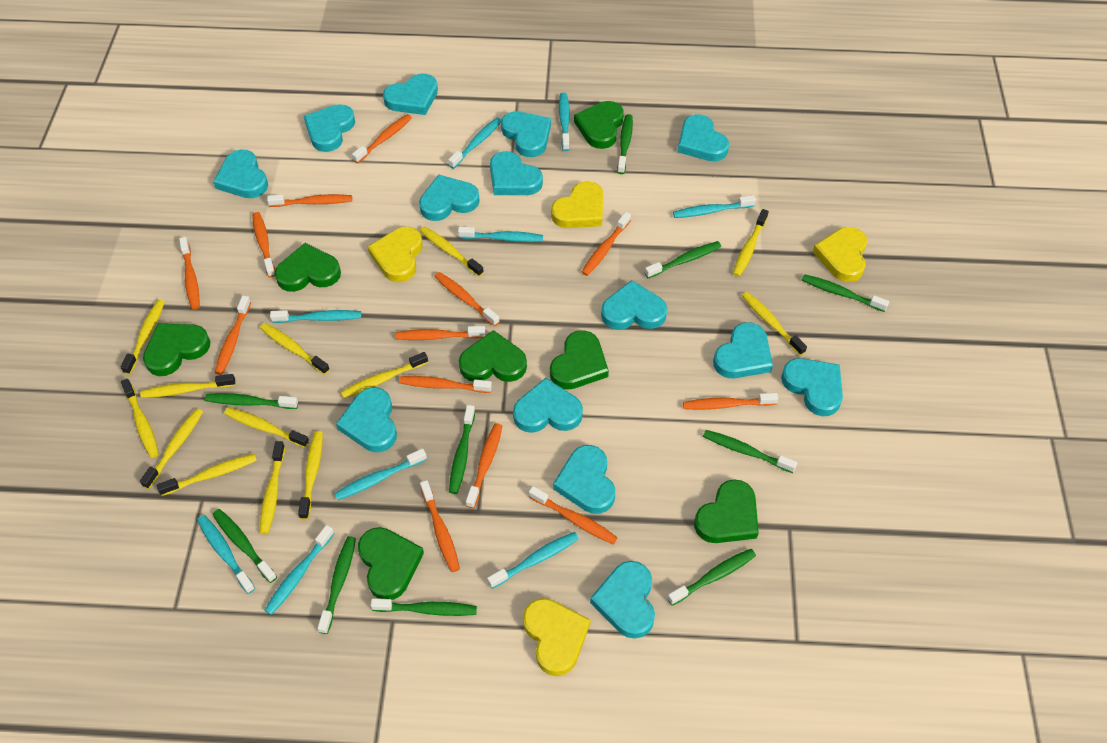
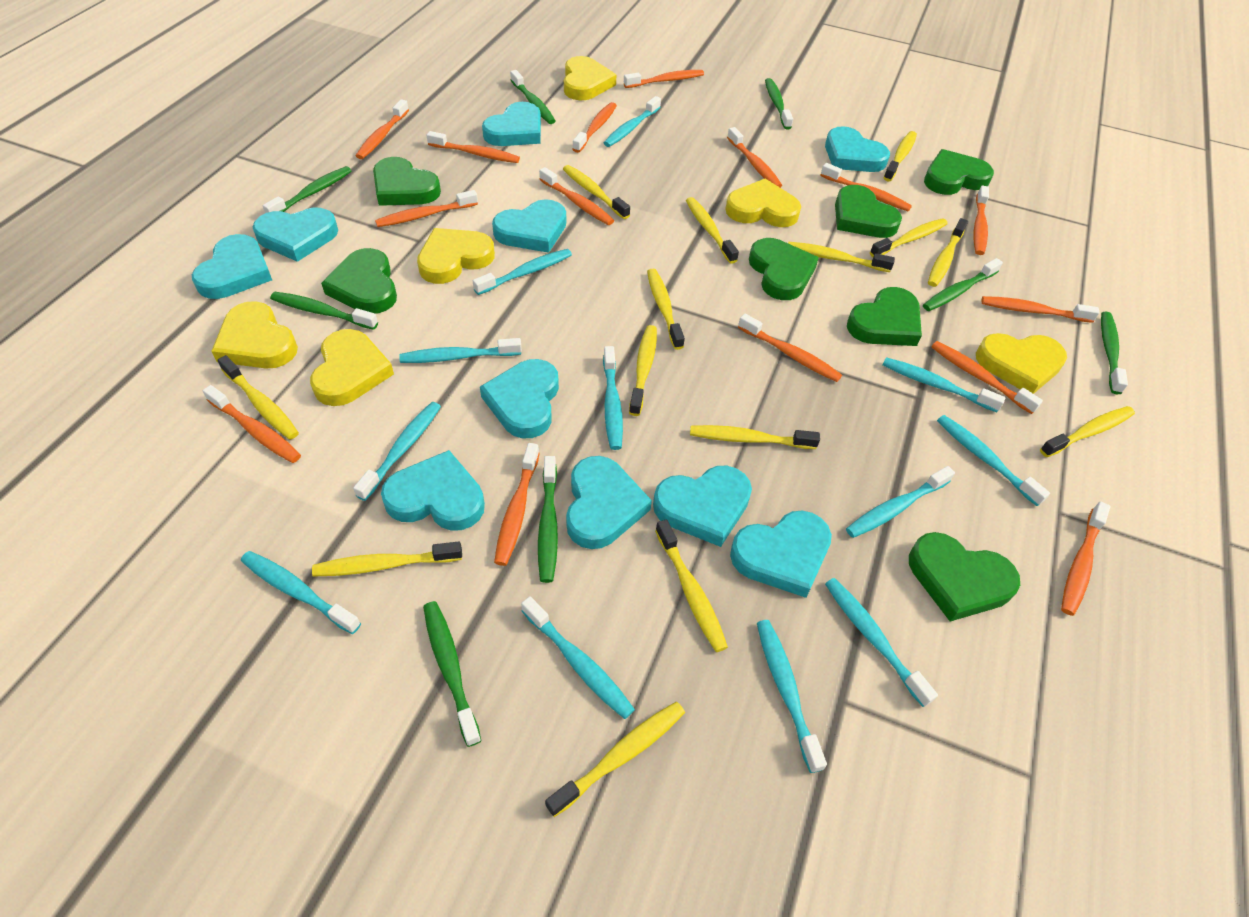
green toothbrush: 10 -> 8
orange toothbrush: 13 -> 15
turquoise heart: 14 -> 10
turquoise toothbrush: 9 -> 12
yellow heart: 4 -> 6
yellow toothbrush: 13 -> 14

